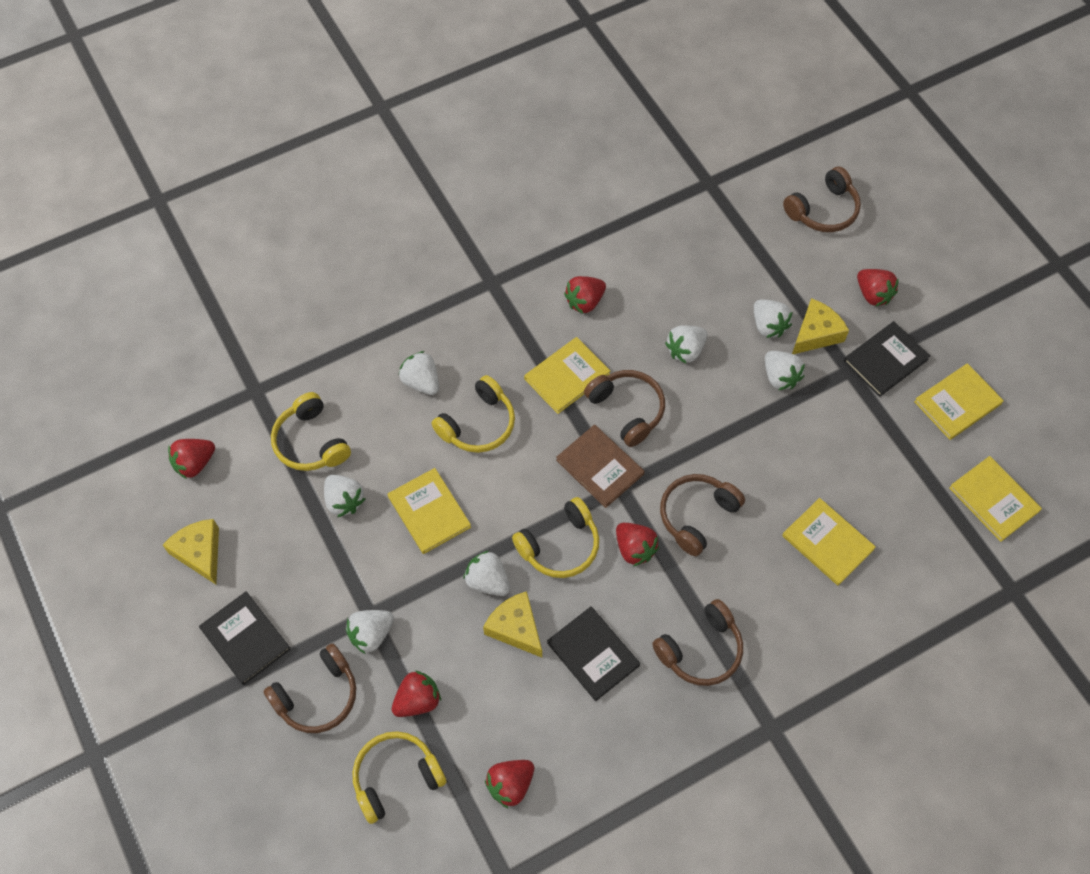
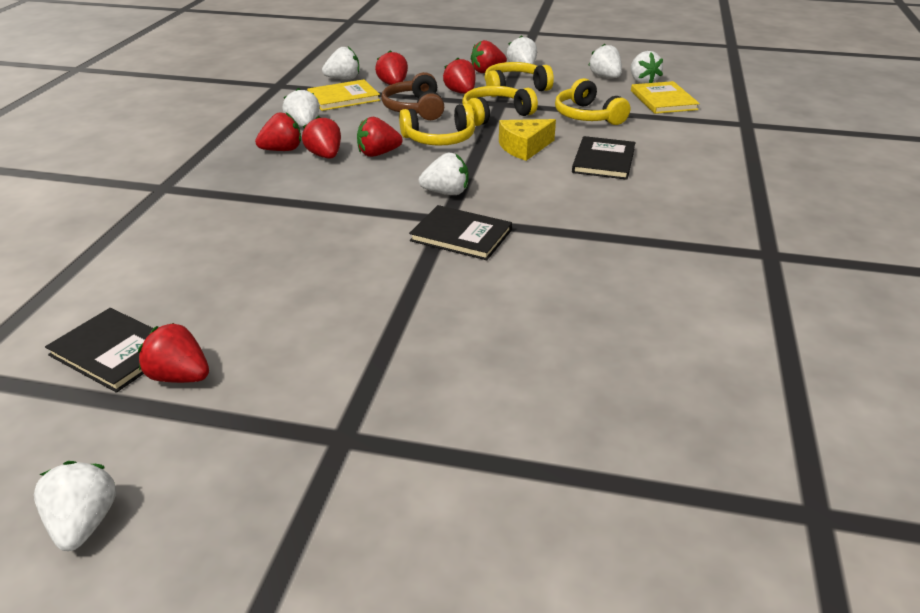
brown book: 1 -> 0
brown headphones: 5 -> 1
red strawberry: 6 -> 7
yellow book: 5 -> 2
yellow cheese: 3 -> 1

